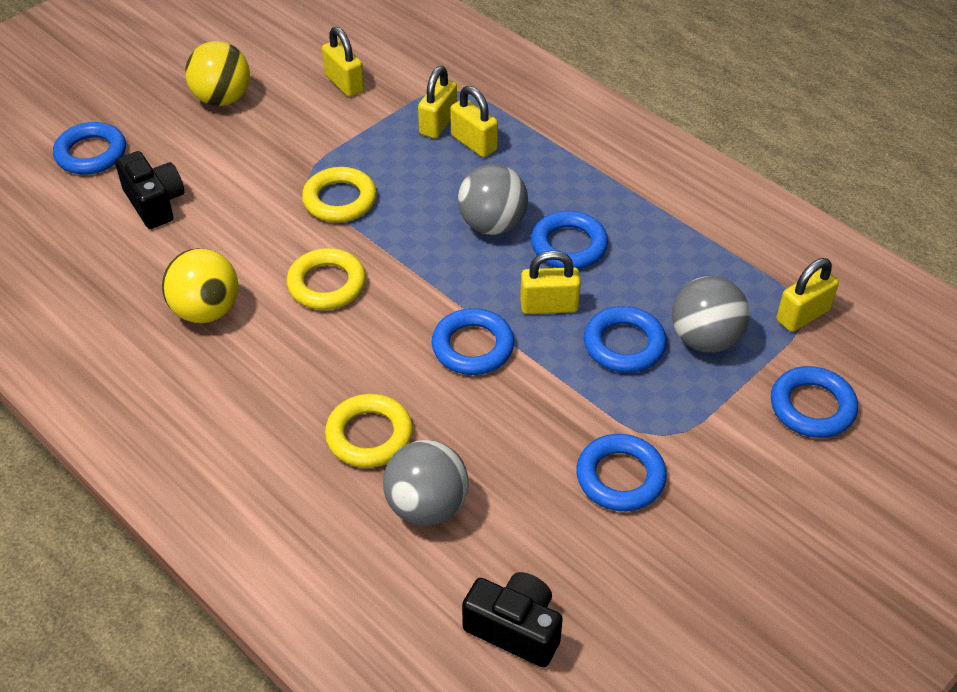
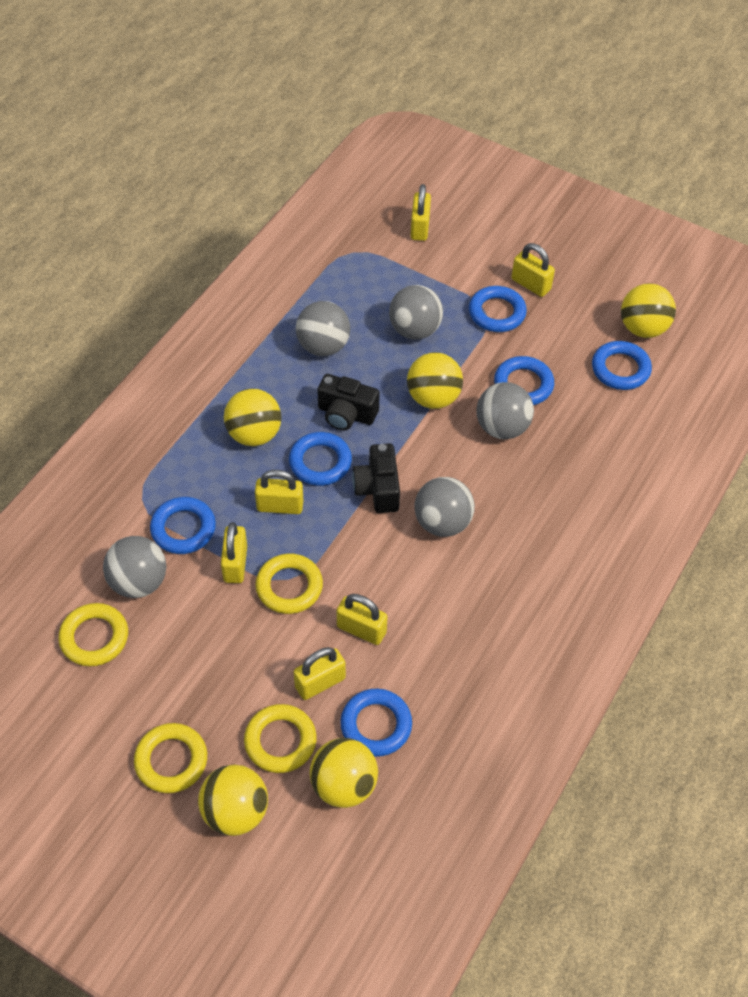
grey ball: 3 -> 5
yellow ball: 2 -> 5
yellow padlock: 5 -> 6
yellow ring: 3 -> 4

